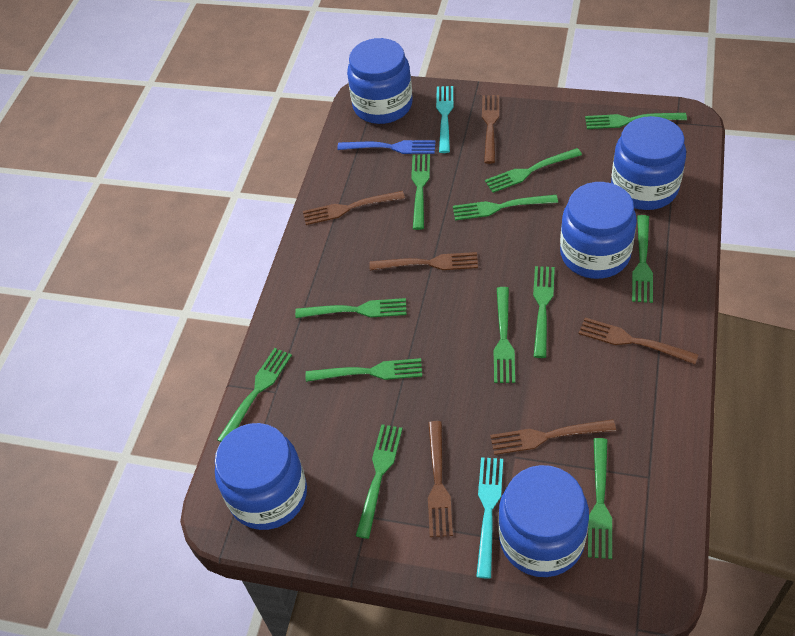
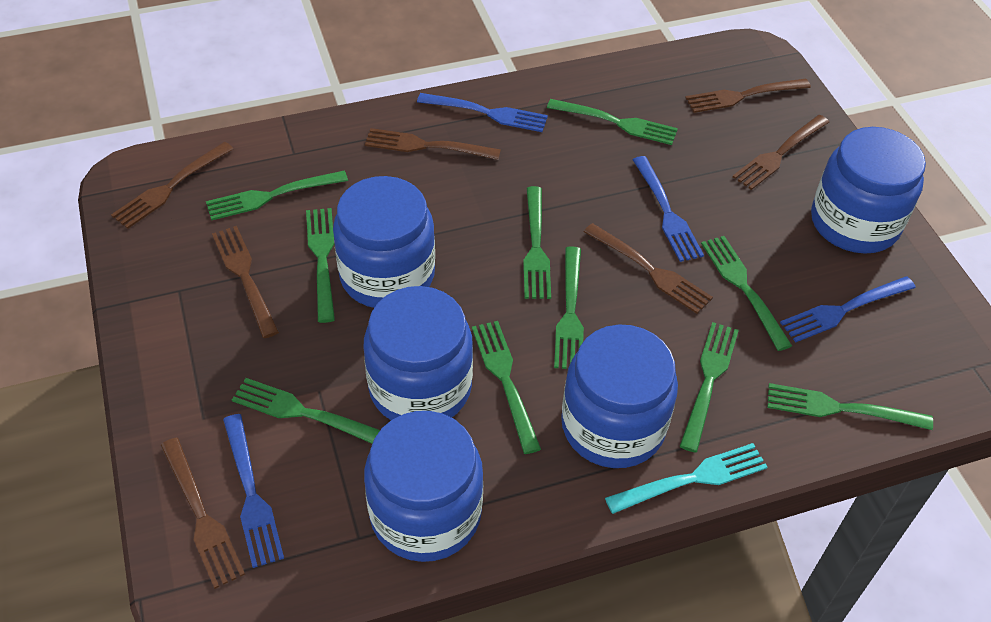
blue fork: 1 -> 4
brown fork: 6 -> 7
green fork: 12 -> 10
turquoise fork: 2 -> 1

